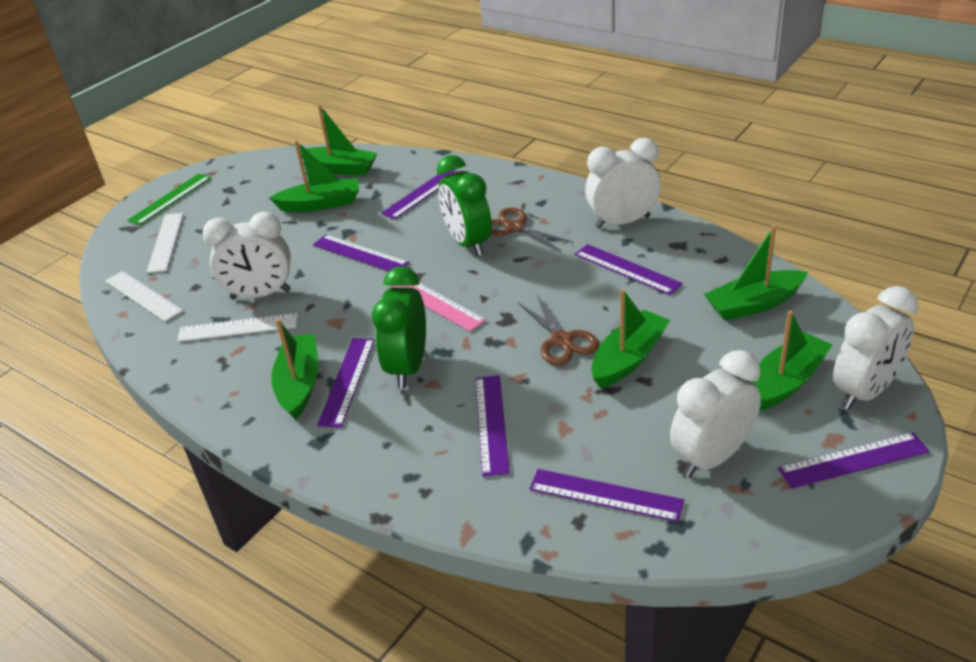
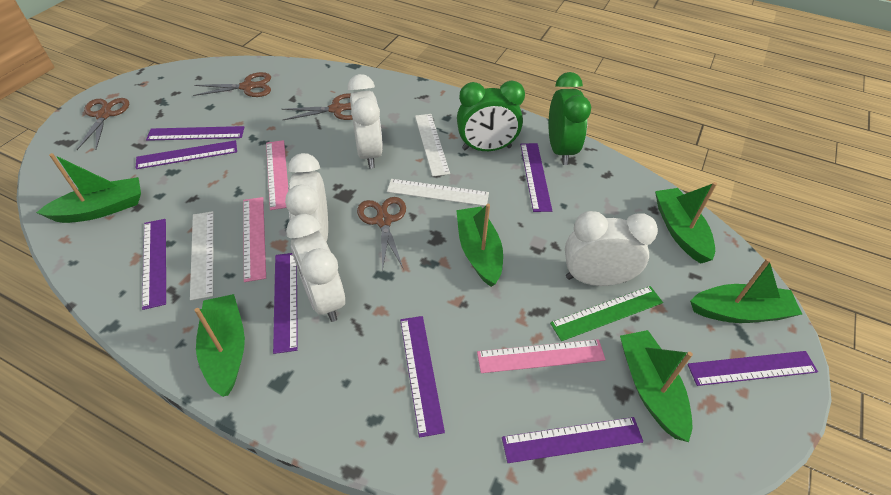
brown scissors: 2 -> 4
pink ruler: 1 -> 3
purple ruler: 7 -> 8

